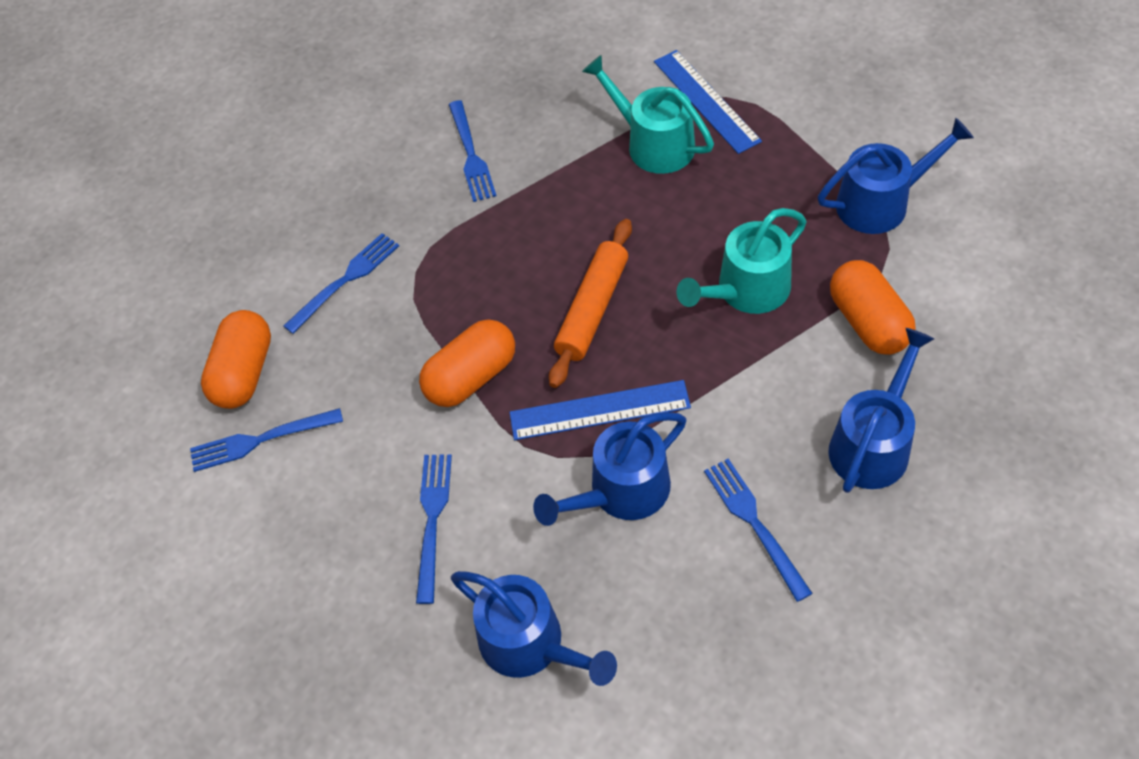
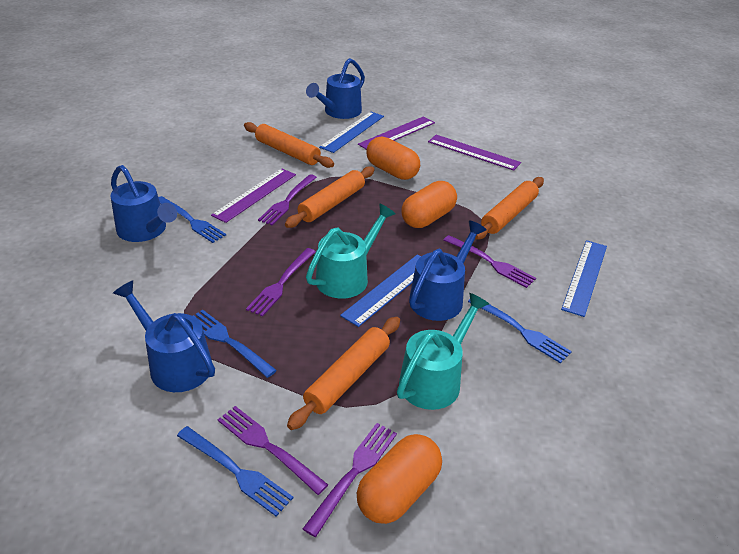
blue fork: 5 -> 4
blue ruler: 2 -> 3
orange rolling pin: 1 -> 4
purple fork: 0 -> 5
purple ruler: 0 -> 3

